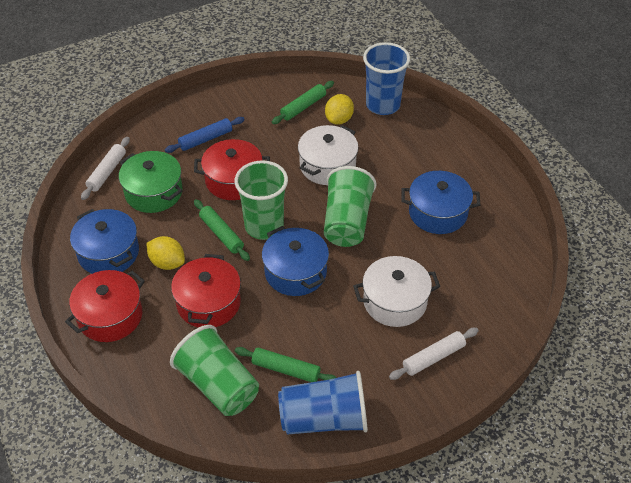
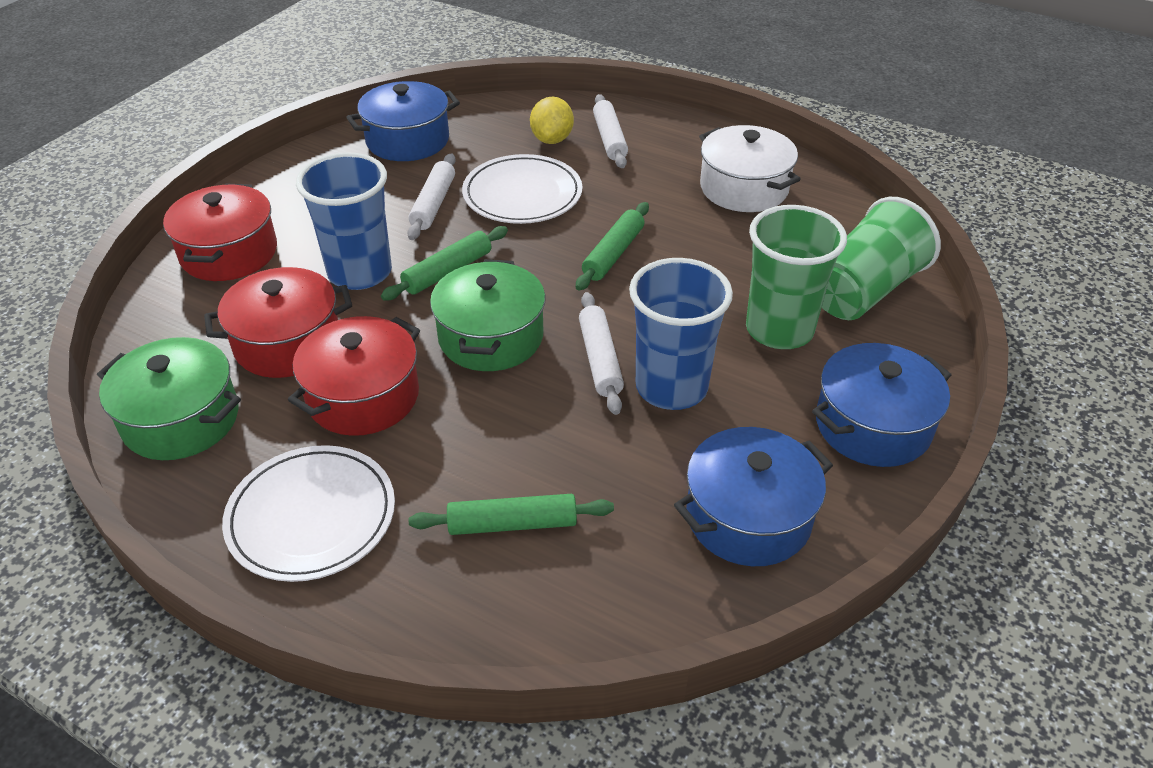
blue rolling pin: 1 -> 0
green cup: 3 -> 2
green pot: 1 -> 2
white plate: 0 -> 2
white pot: 2 -> 1
white rolling pin: 2 -> 3
yellow lemon: 2 -> 1

